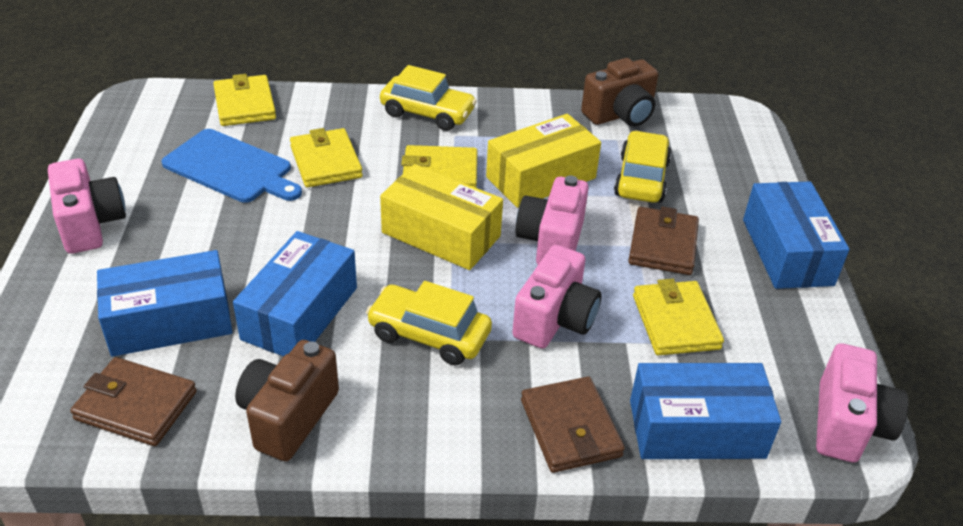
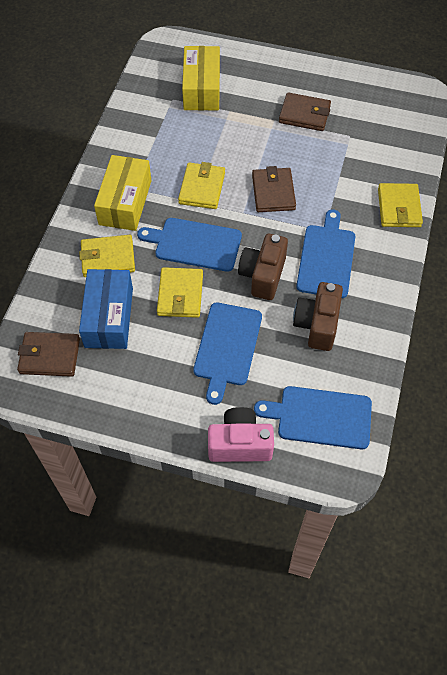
blue box: 4 -> 1
blue cutting board: 1 -> 4
pink camera: 4 -> 1
yellow car: 3 -> 0

